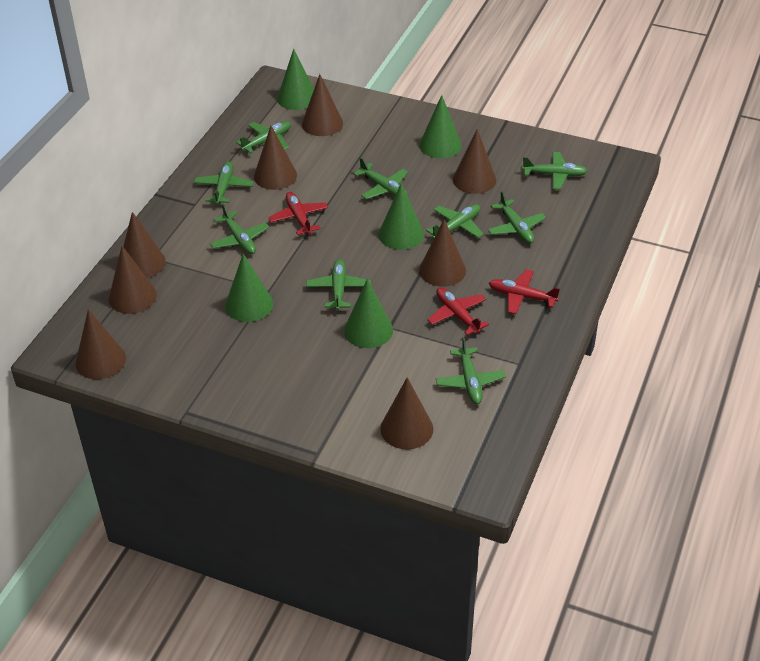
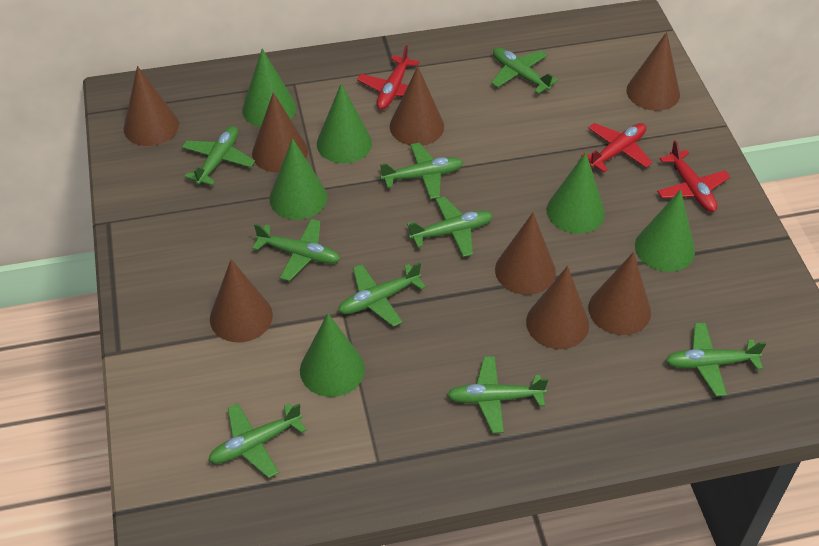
green cone: 5 -> 6

